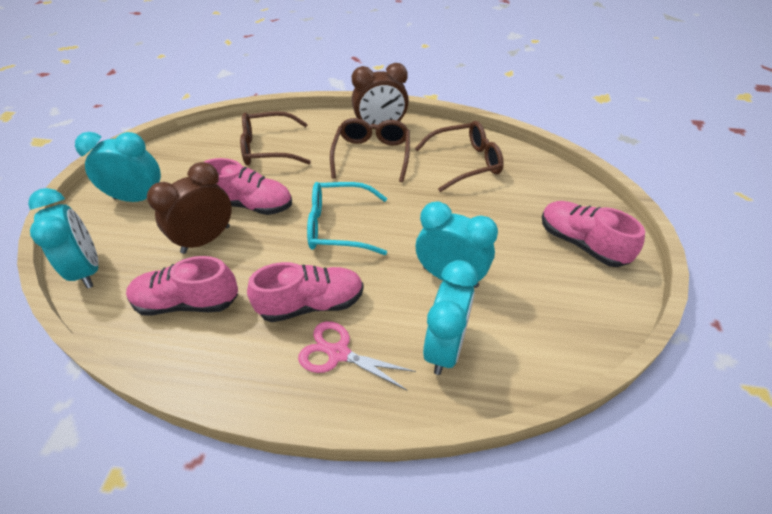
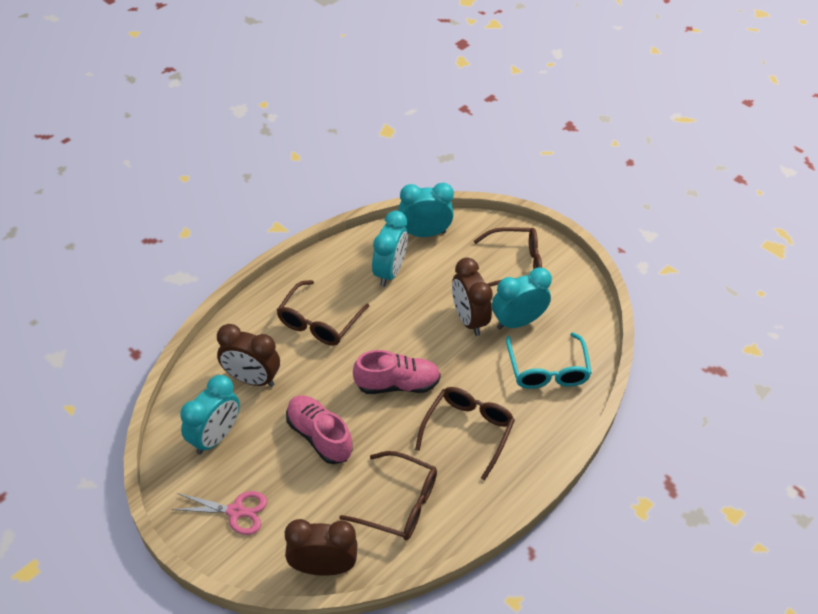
brown clock: 2 -> 3
brown glasses: 3 -> 4
pink shoe: 4 -> 2

